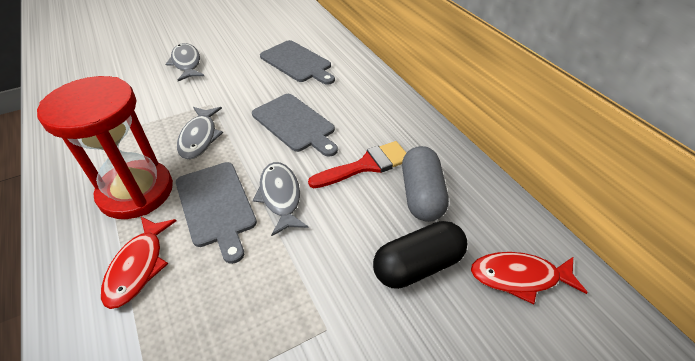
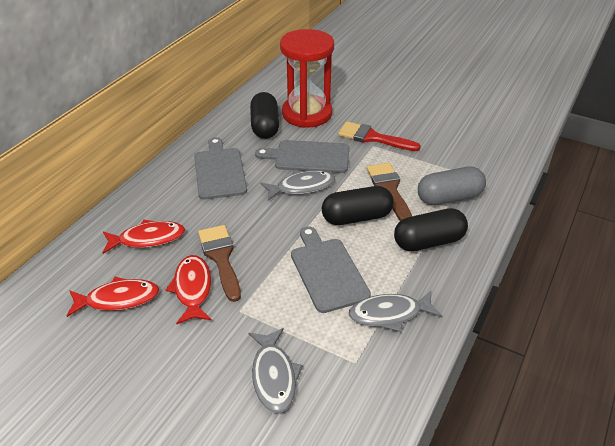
black capsule: 1 -> 3
brown brush: 0 -> 2
red fish: 2 -> 3

